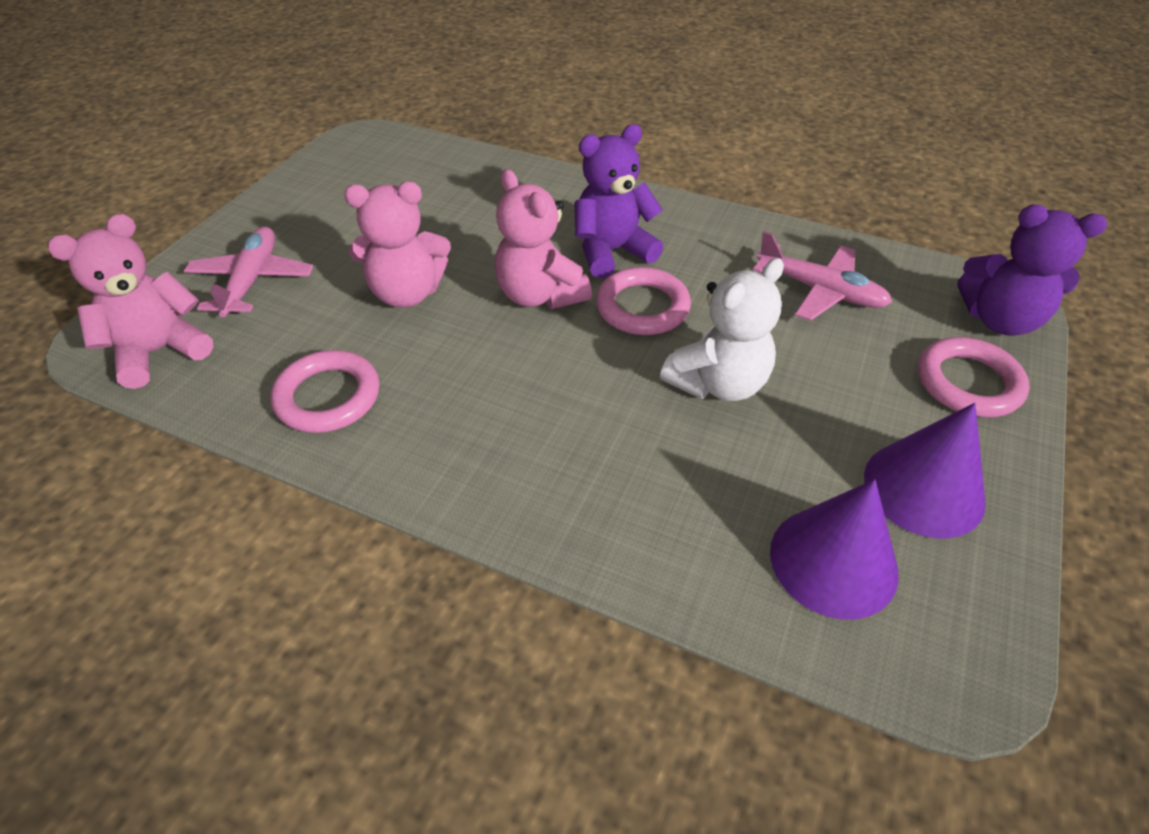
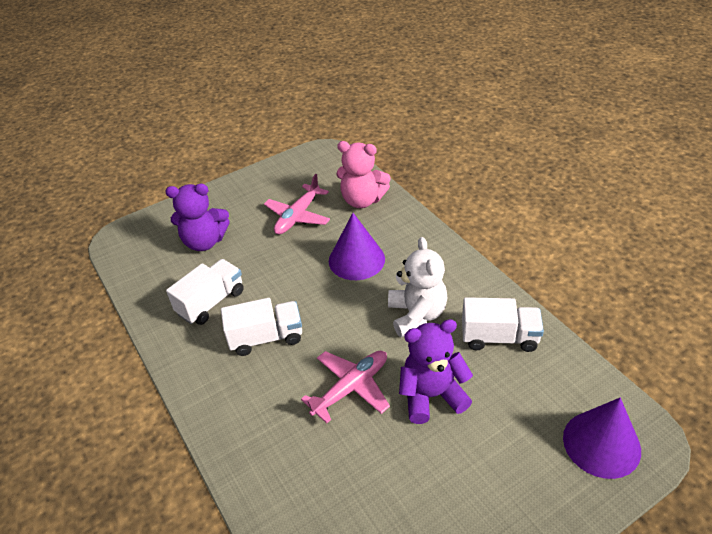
pink ring: 3 -> 0
pink teddy bear: 3 -> 1
white truck: 0 -> 3

